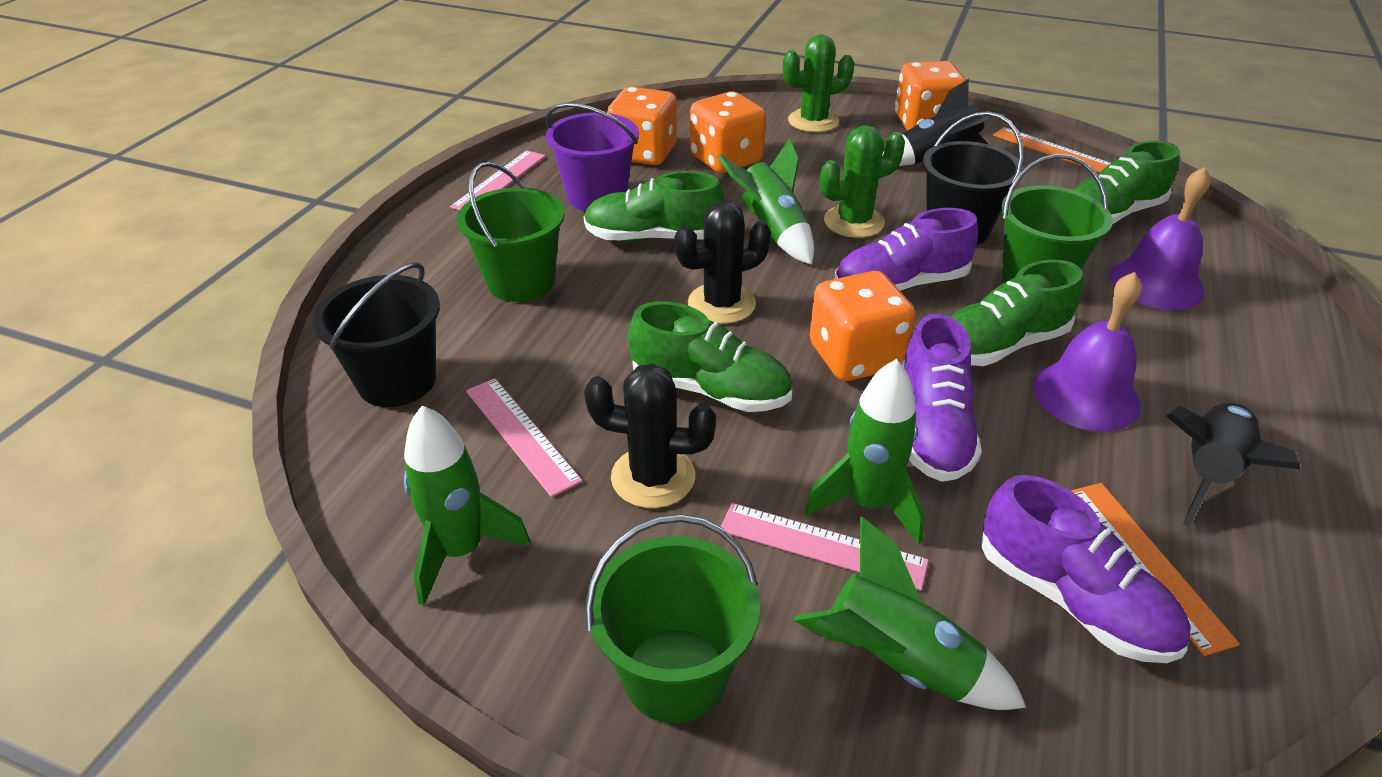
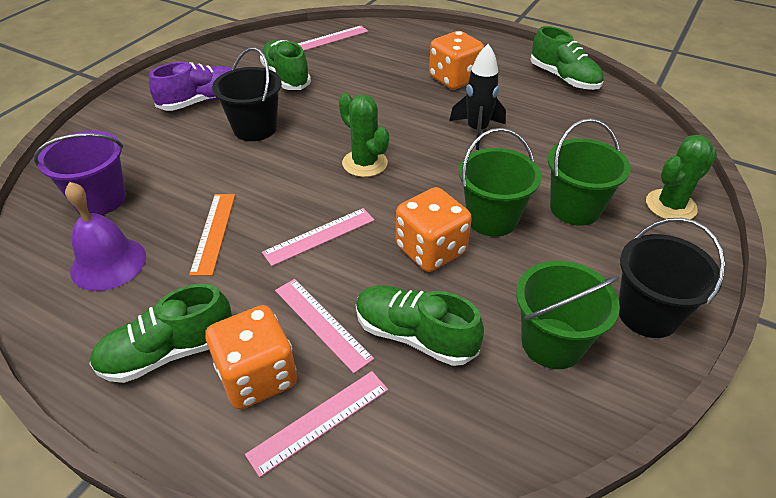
black cactus: 2 -> 0
black rocket: 2 -> 1
green rocket: 4 -> 0
orange dice: 4 -> 3
orange ruler: 2 -> 1
pink ruler: 3 -> 4
purple bell: 2 -> 1
purple shoe: 3 -> 1

